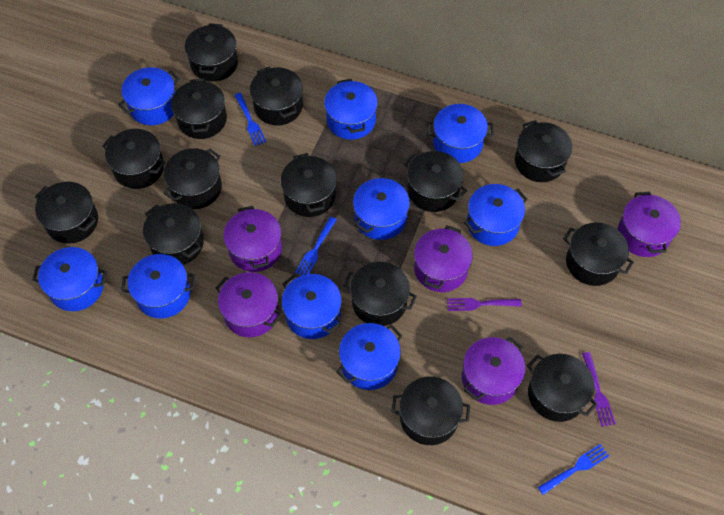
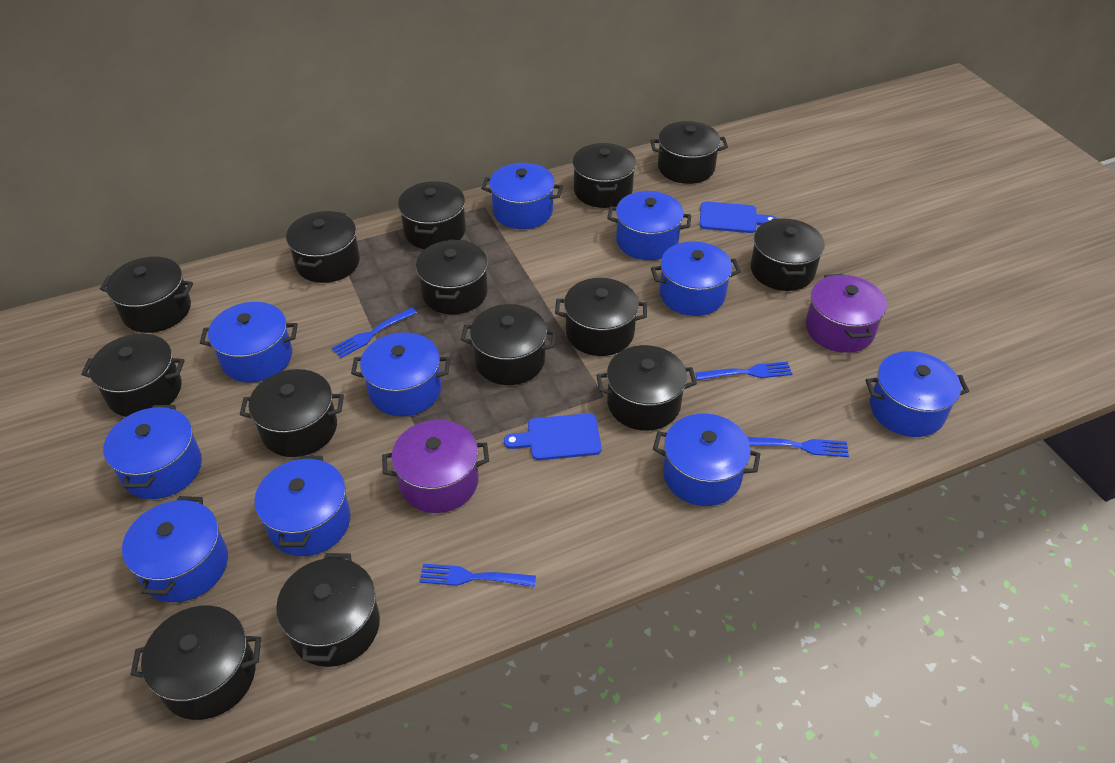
blue cutting board: 0 -> 2
blue fork: 3 -> 4
blue pot: 9 -> 10
purple fork: 2 -> 0
purple pot: 5 -> 2

